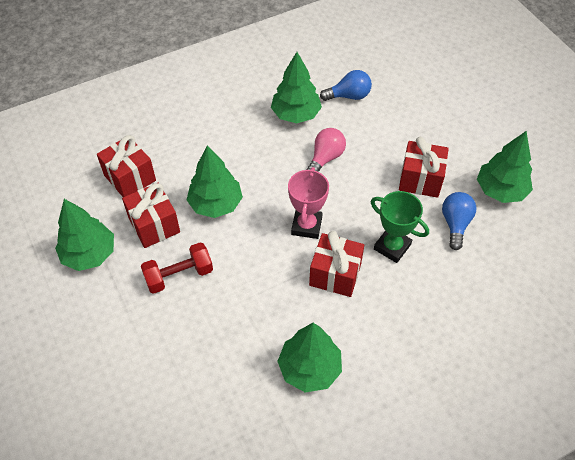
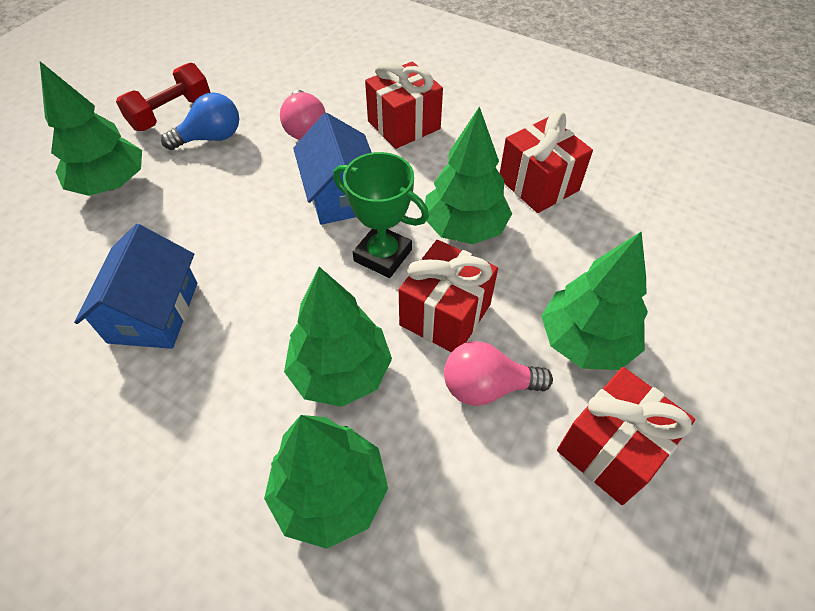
blue house: 0 -> 2
blue light bulb: 2 -> 1
pink light bulb: 1 -> 2
pink trophy: 1 -> 0

